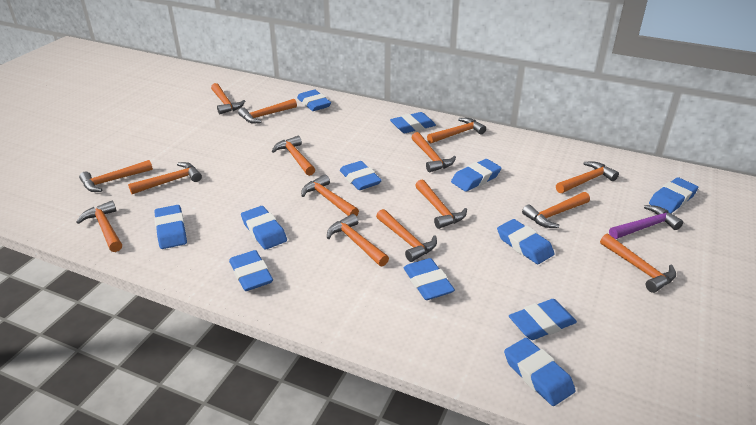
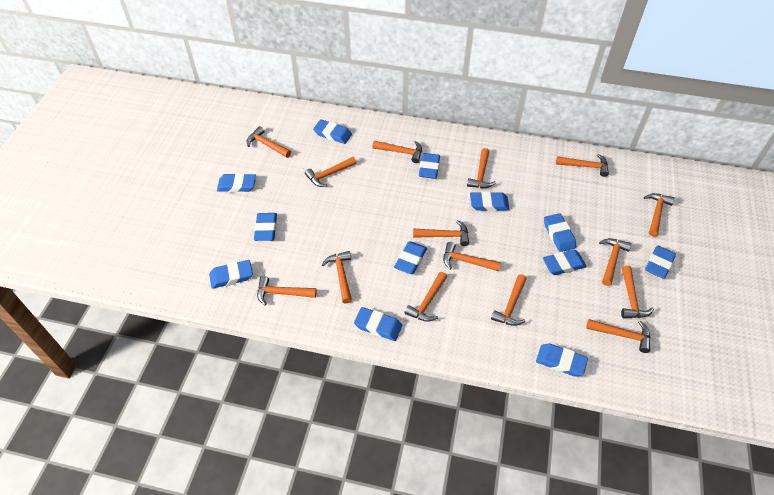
purple hammer: 1 -> 0

